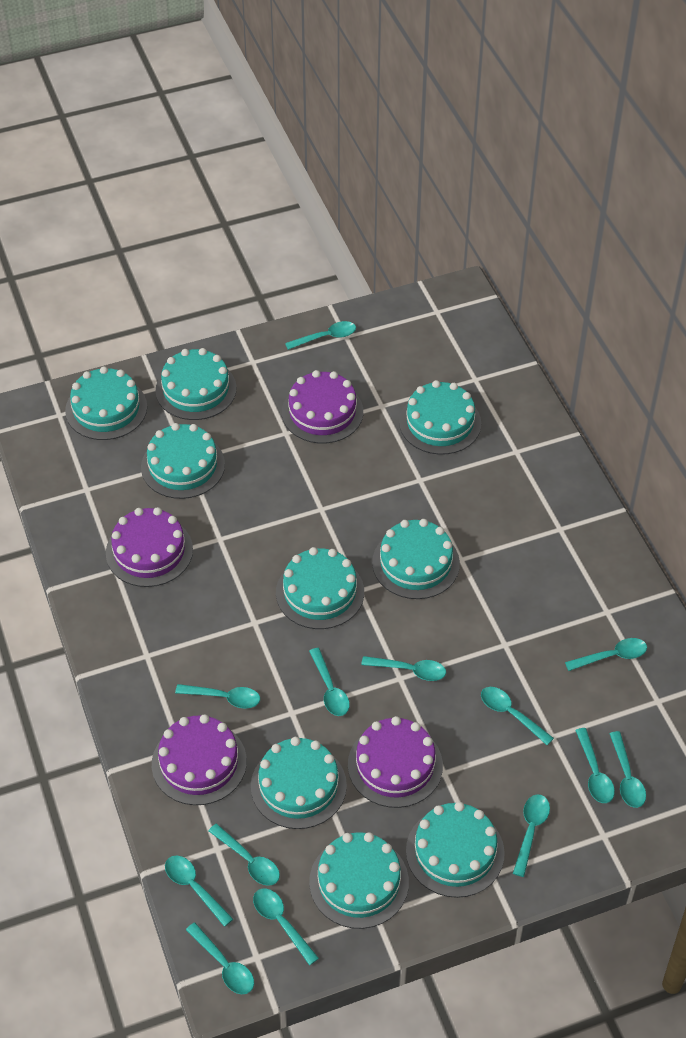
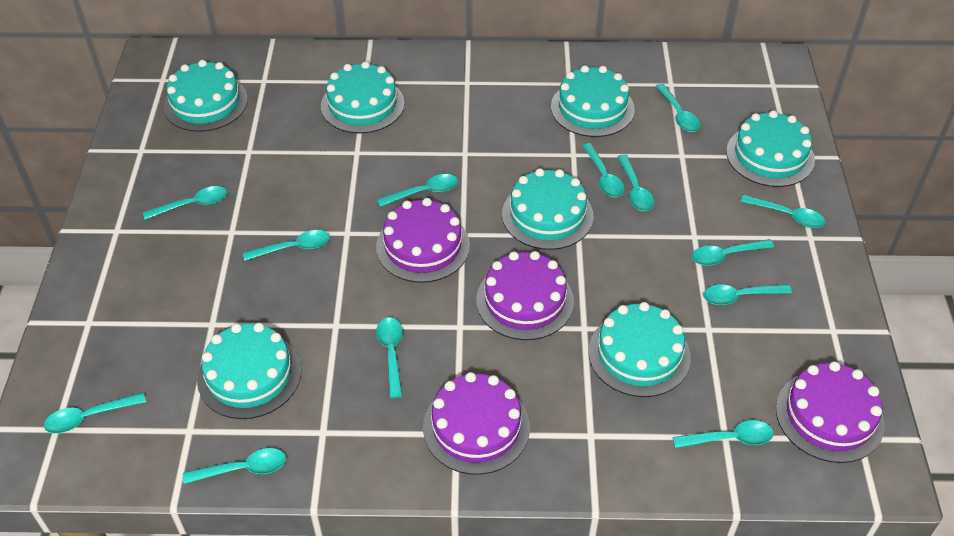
turquoise cake: 9 -> 7

